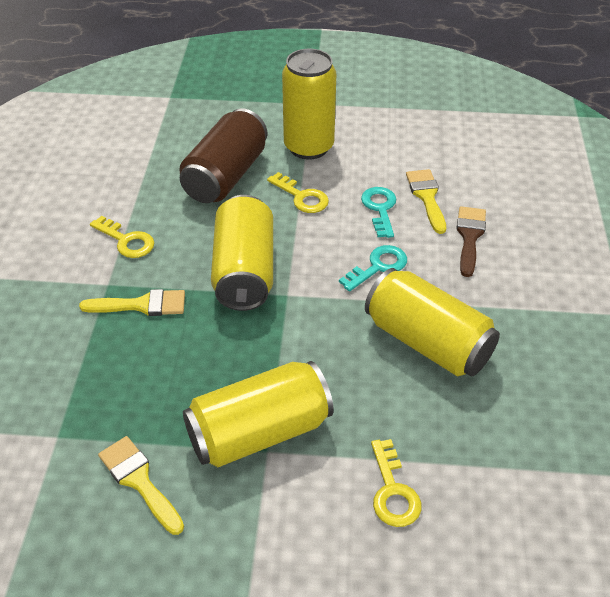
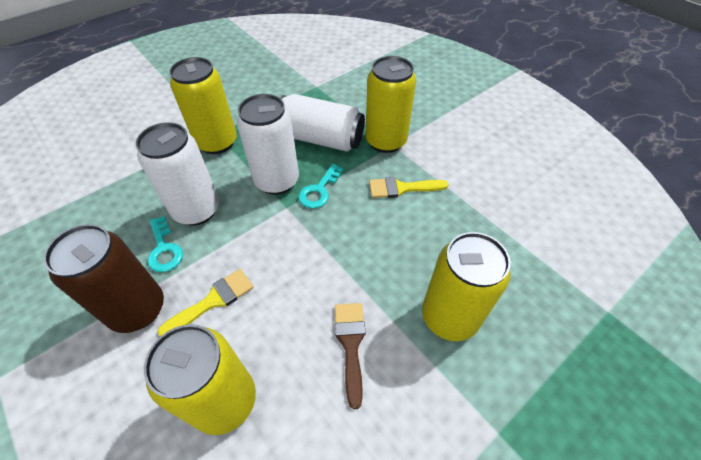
white can: 0 -> 3
yellow brush: 3 -> 2
yellow key: 3 -> 0

